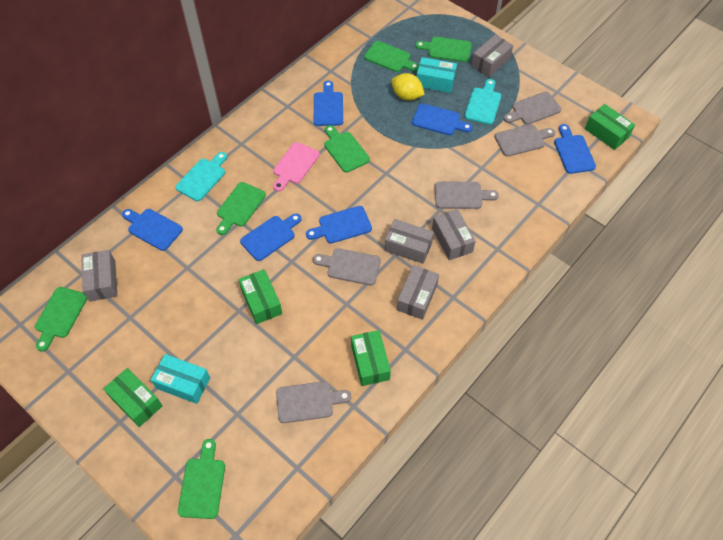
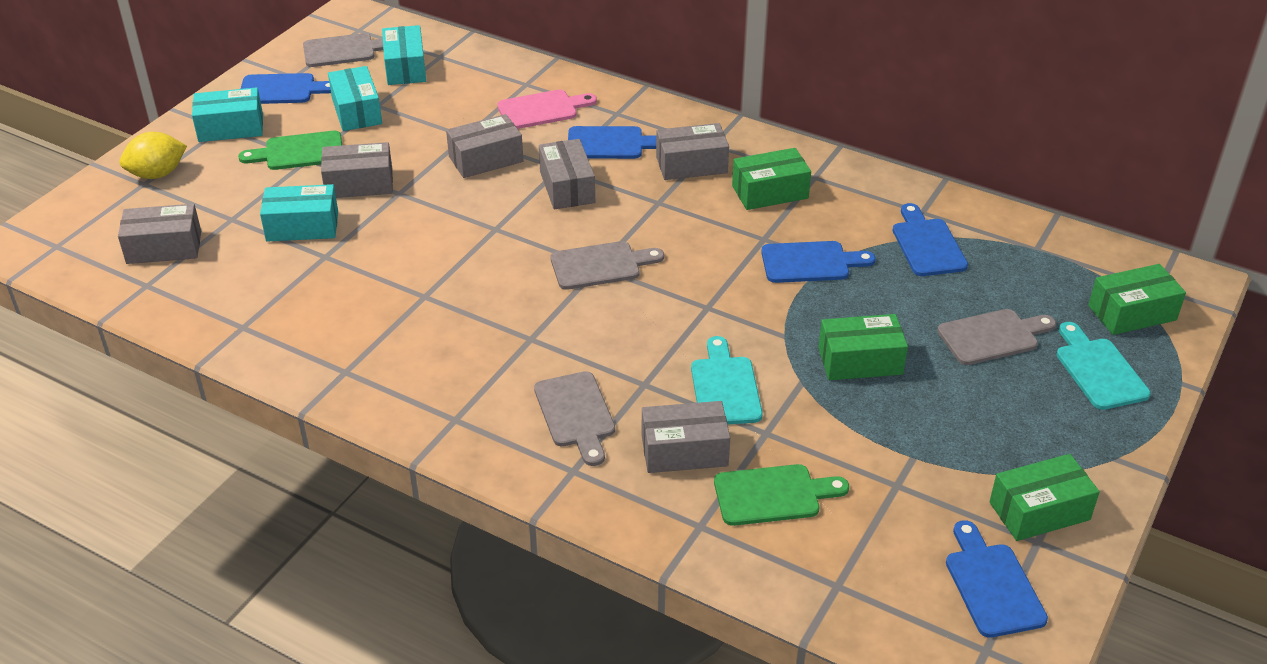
blue cutting board: 6 -> 5
green cutting board: 6 -> 2
grey box: 5 -> 6
grey cutting board: 5 -> 4
turquoise box: 2 -> 4

